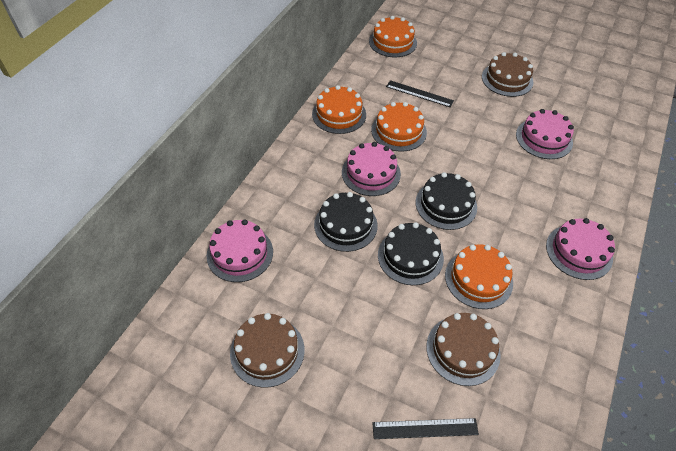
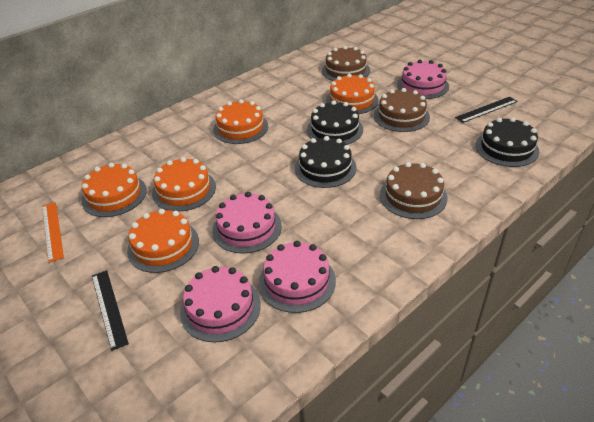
orange cake: 4 -> 5
orange ruler: 0 -> 1

